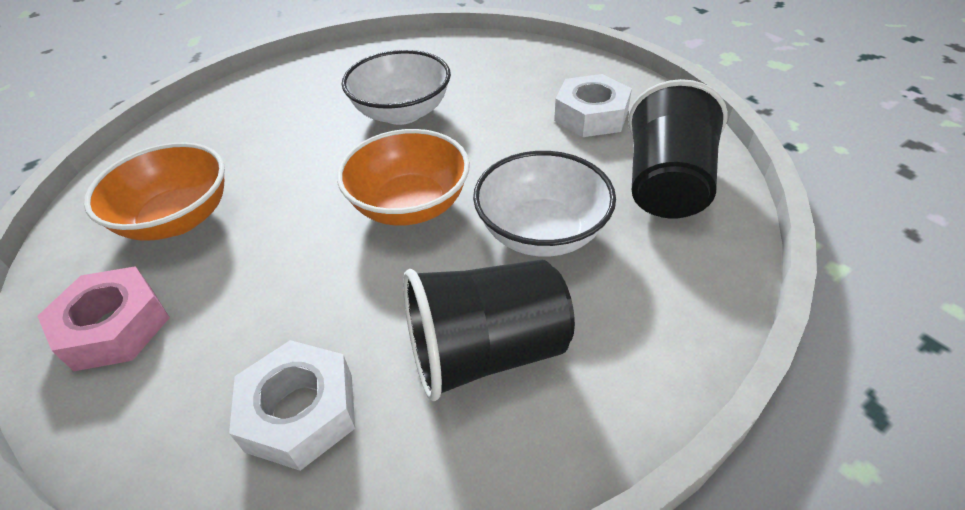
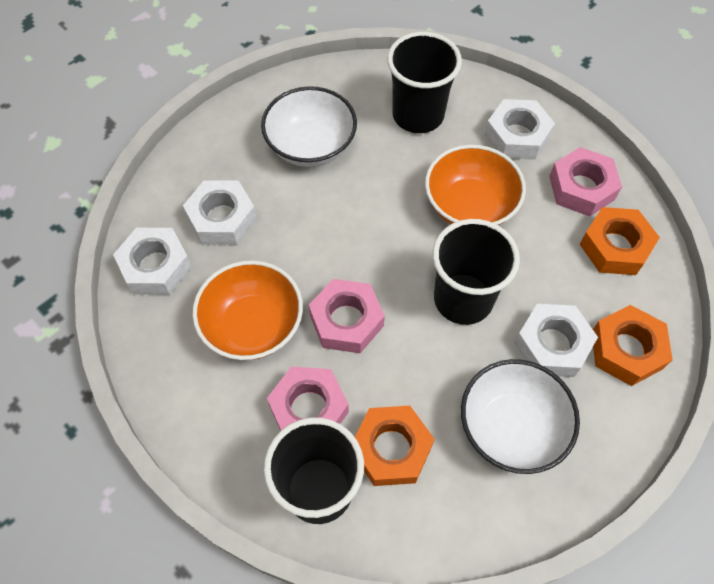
black cup: 2 -> 3
orange nut: 0 -> 3
pink nut: 1 -> 3
white nut: 2 -> 4

